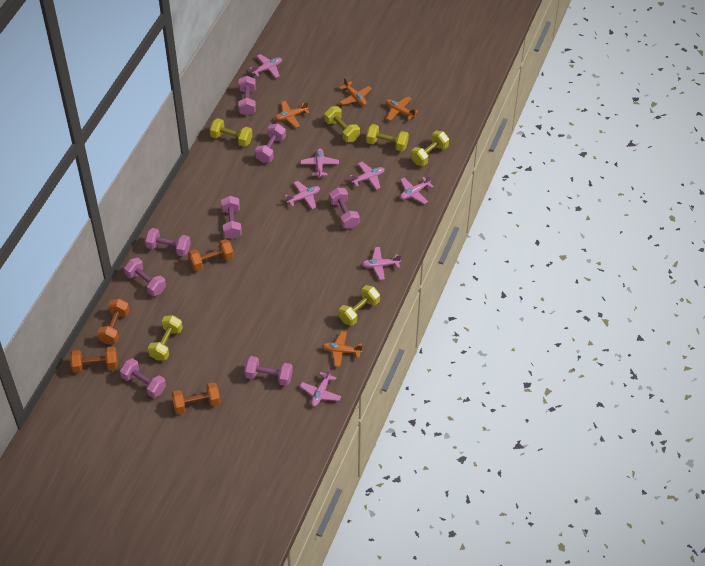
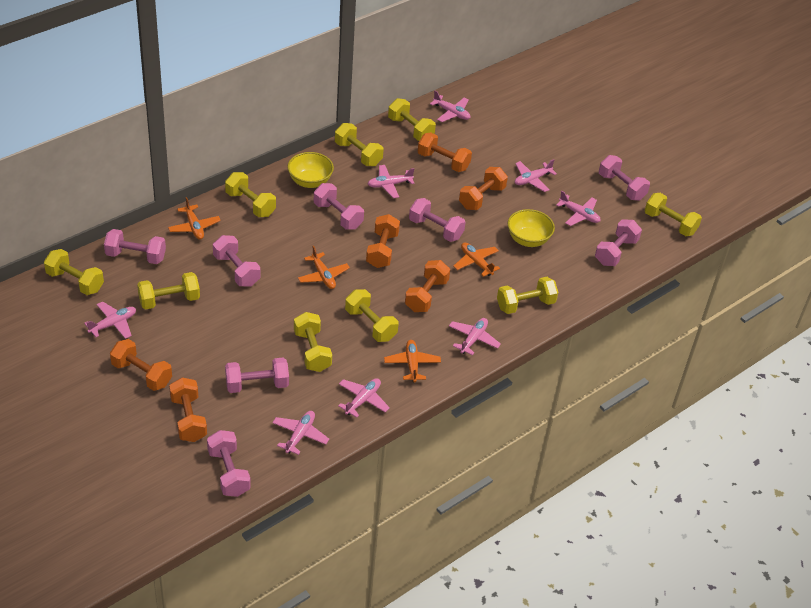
orange dumbbell: 4 -> 6
pink plane: 7 -> 8
yellow bowl: 0 -> 2
yellow dumbbell: 6 -> 9

